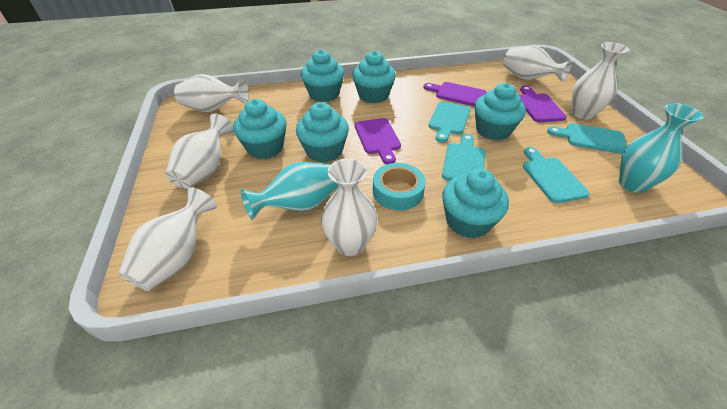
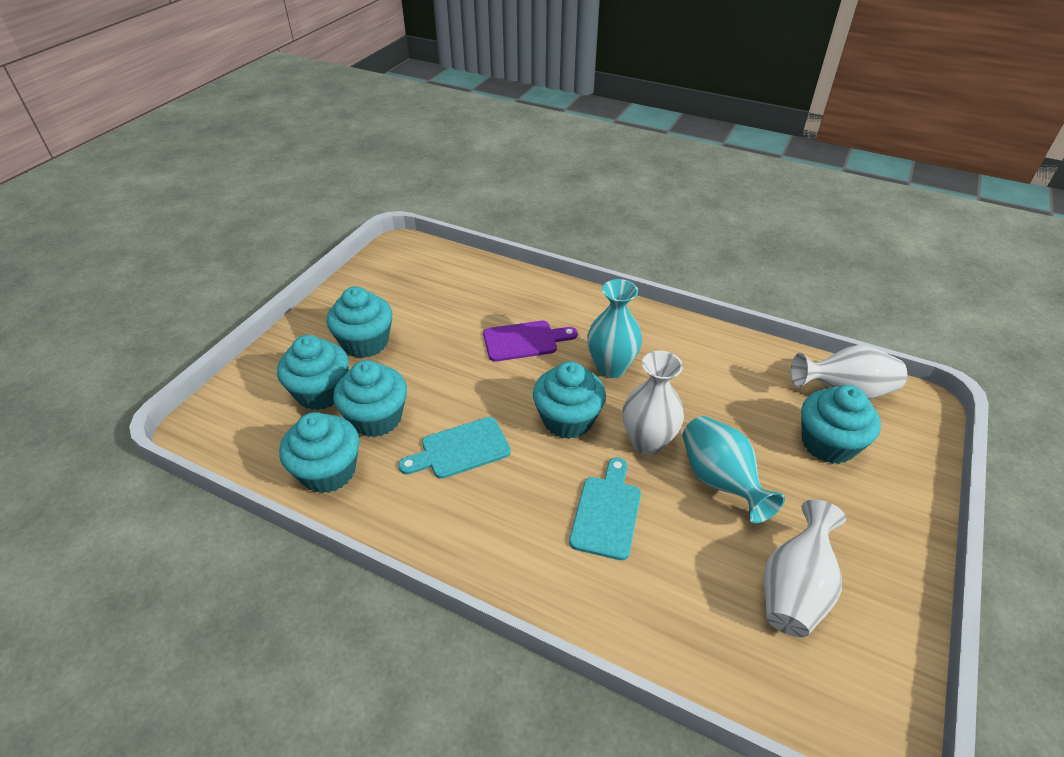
purple cutting board: 3 -> 1
turquoise cutting board: 4 -> 2
turquoise tape: 1 -> 0
white vase: 6 -> 3

